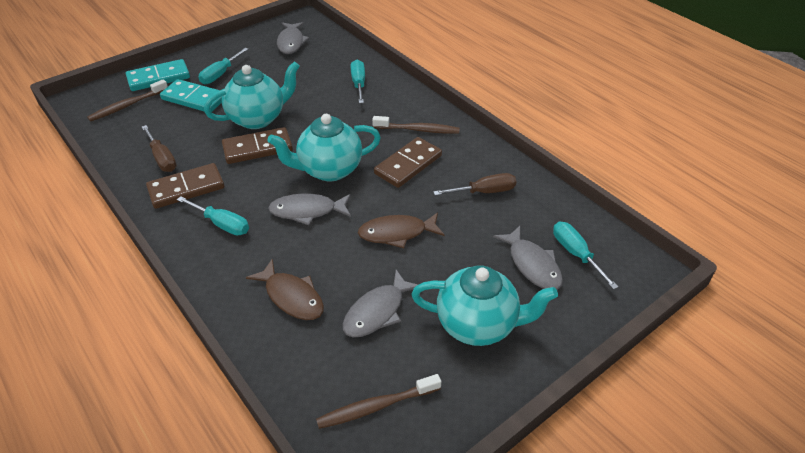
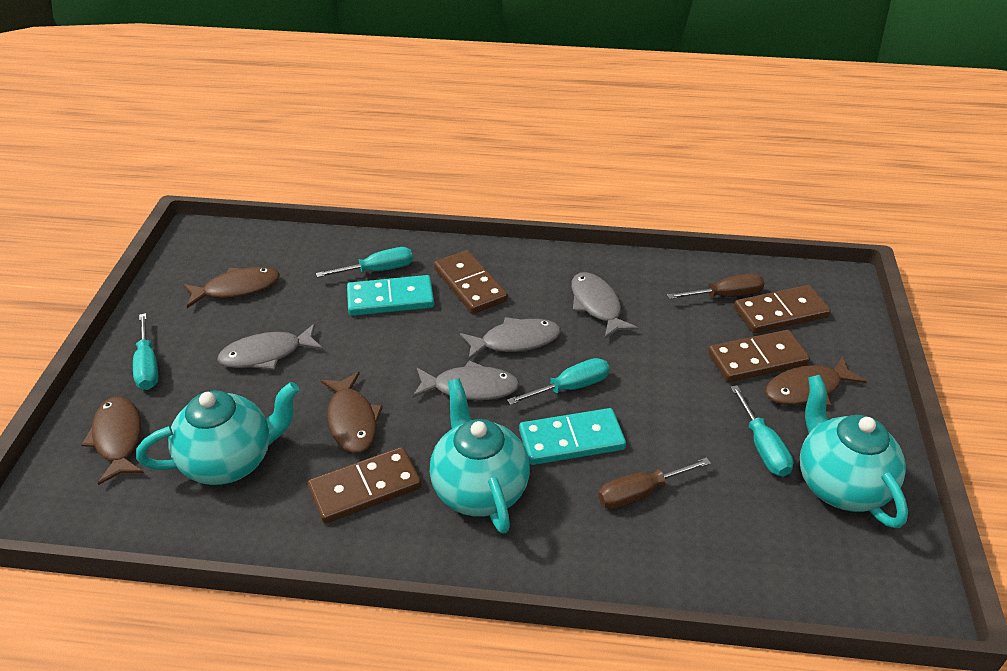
brown domino: 3 -> 4
brown fish: 2 -> 4
brown toothbrush: 3 -> 0

